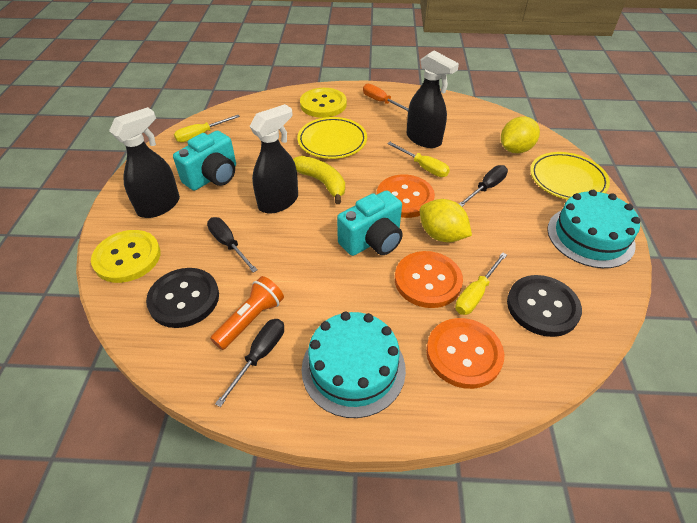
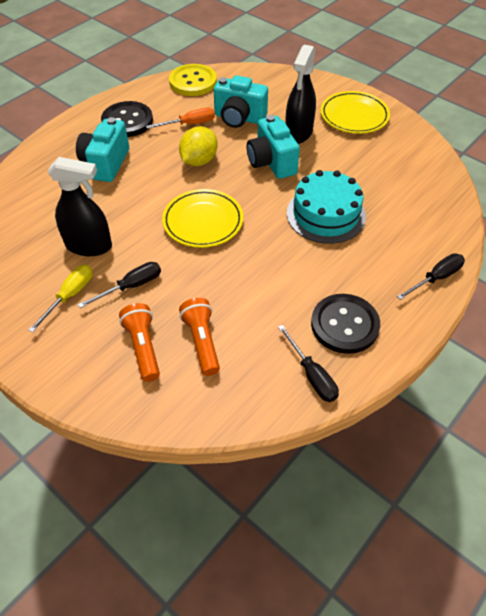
black spray bottle: 3 -> 2
orange button: 3 -> 0
orange flashlight: 1 -> 2
turquoise cake: 2 -> 1
turquoise camera: 2 -> 3
yellow banana: 1 -> 0
yellow button: 2 -> 1
yellow lemon: 2 -> 1
yellow screwdriver: 3 -> 1

